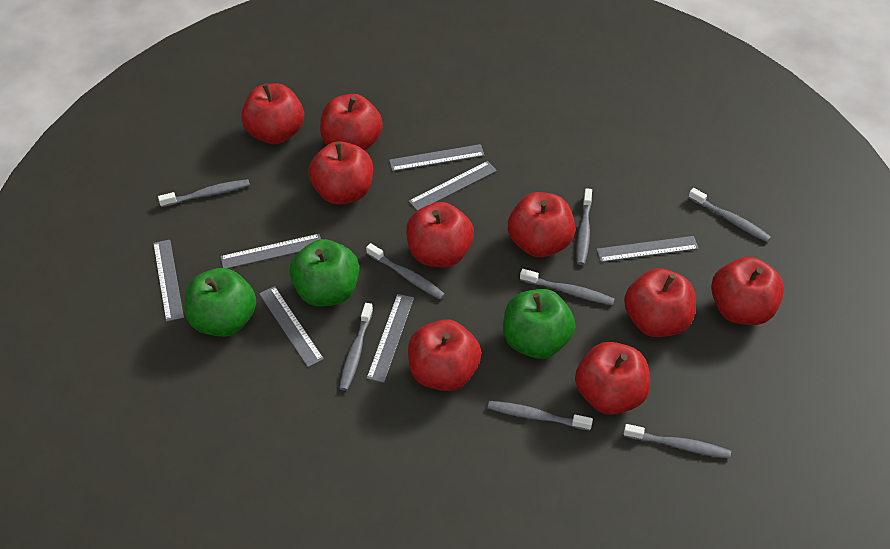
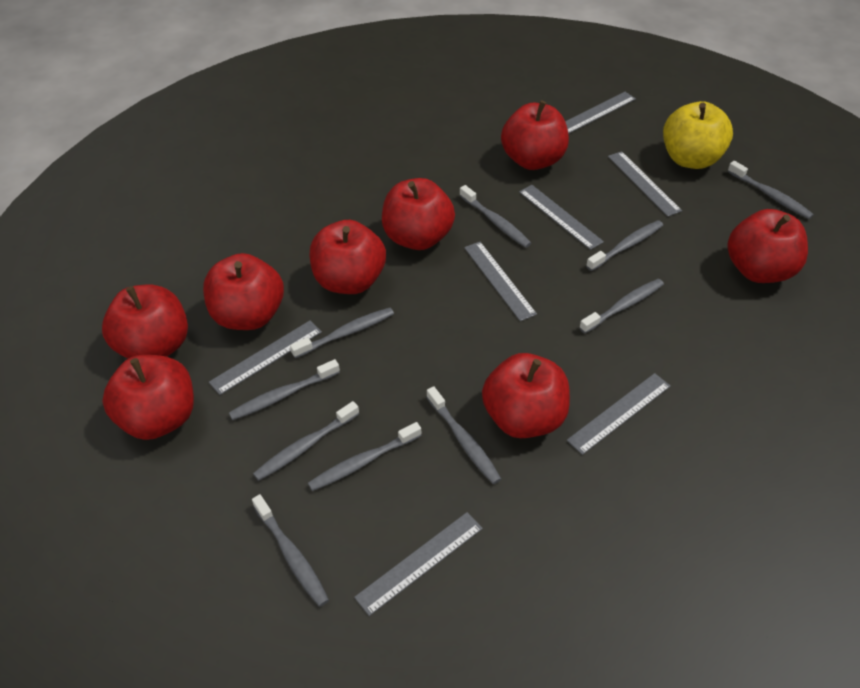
green apple: 3 -> 0
grey toothbrush: 8 -> 10
red apple: 9 -> 8
yellow apple: 0 -> 1

